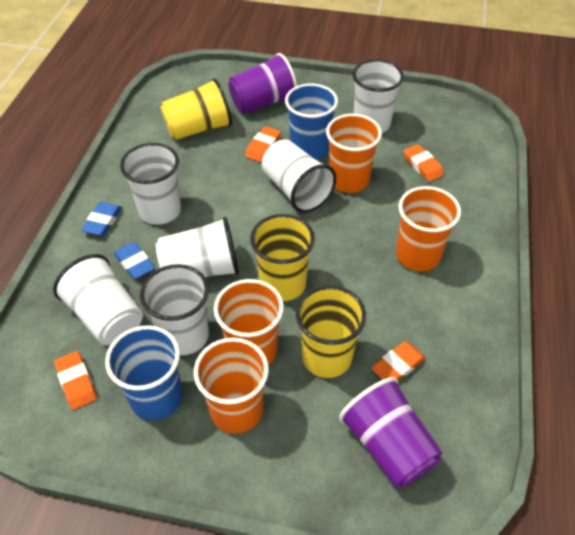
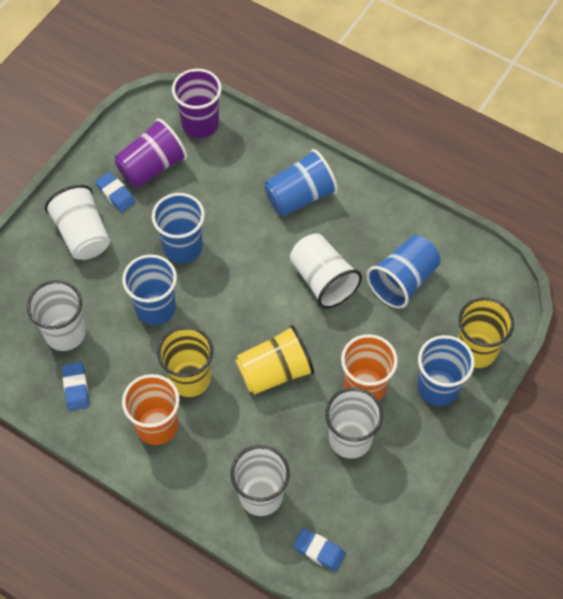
blue cup: 2 -> 5
blue eraser: 2 -> 3
orange cup: 4 -> 2
orange eraser: 4 -> 0
white cup: 6 -> 5

